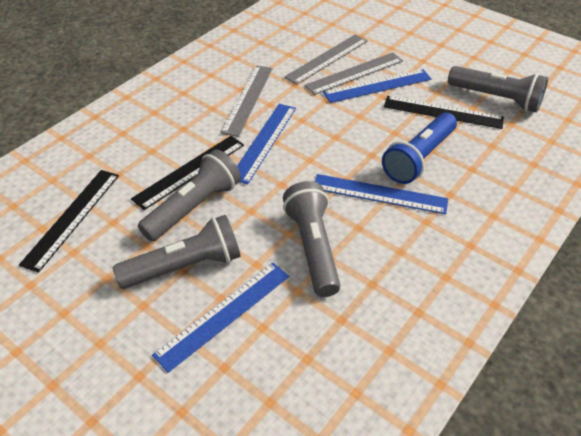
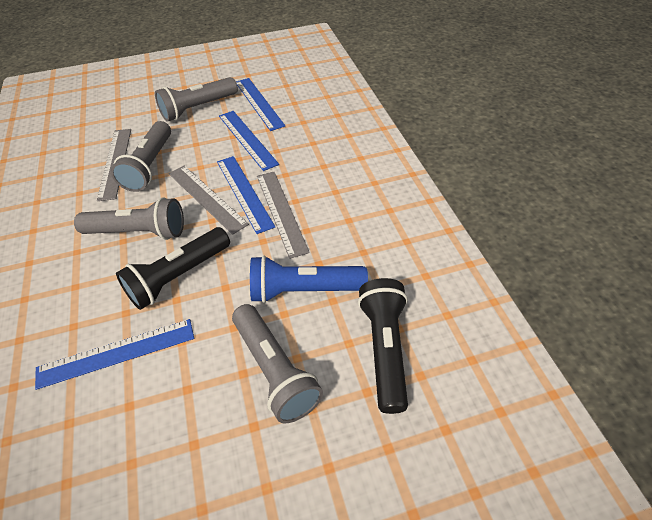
black flashlight: 0 -> 2
black ruler: 3 -> 0

